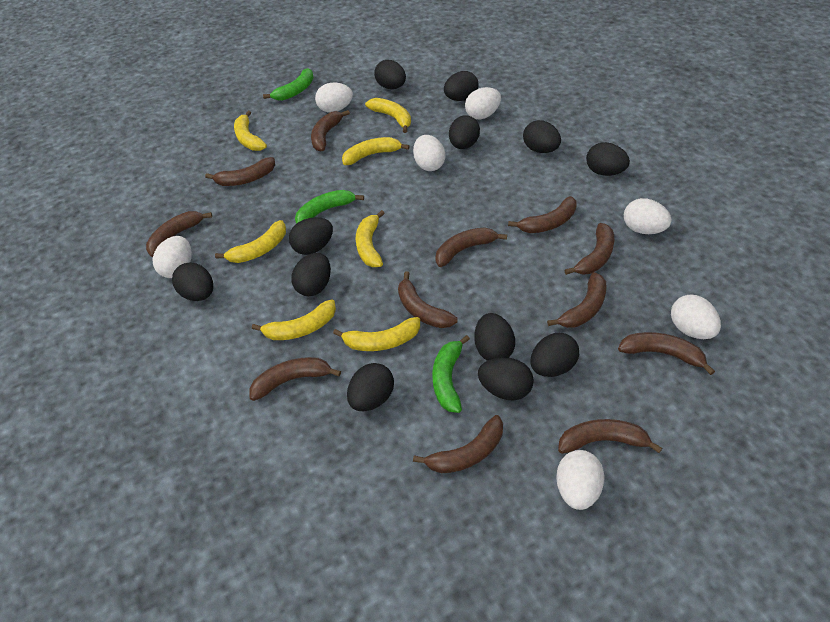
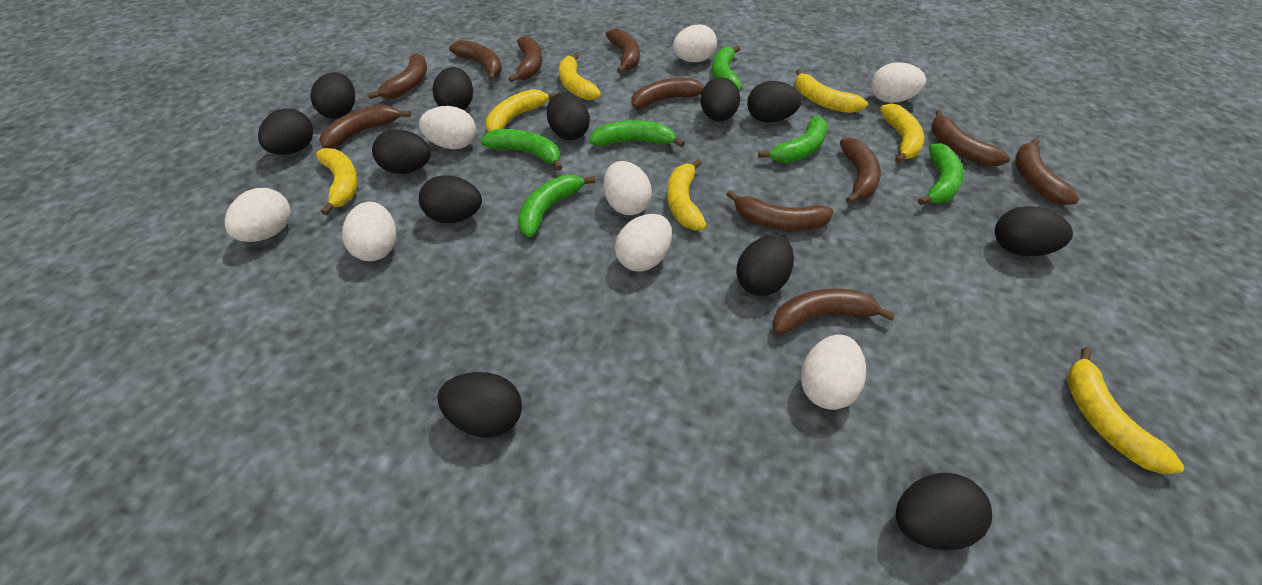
brown banana: 12 -> 11
green banana: 3 -> 6
white egg: 7 -> 8

